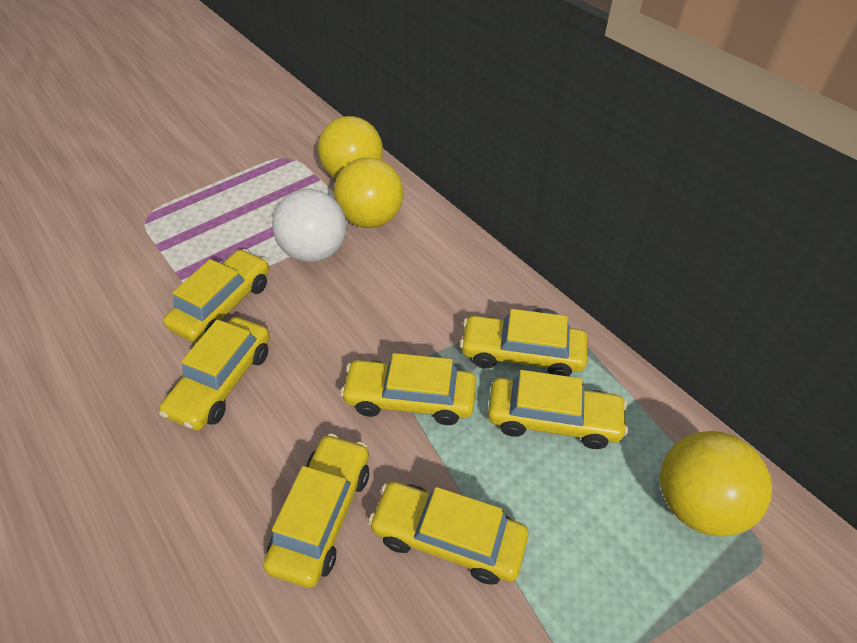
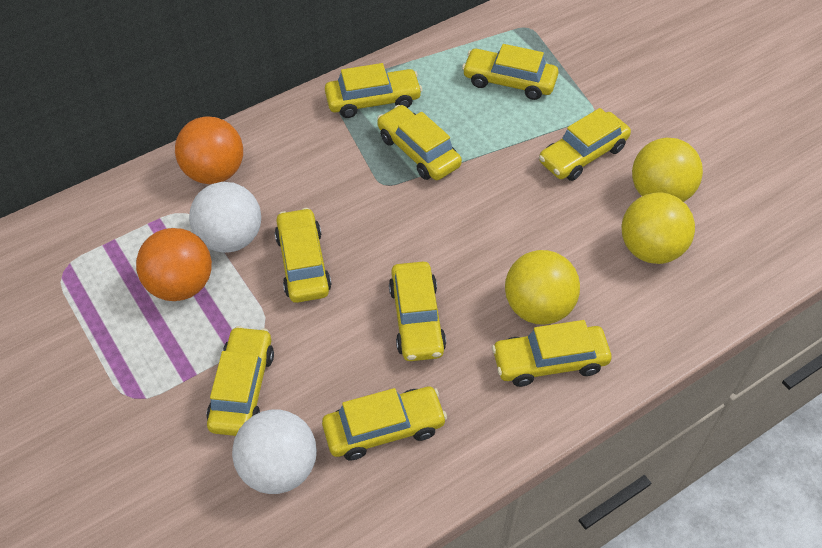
orange ball: 0 -> 2
white ball: 1 -> 2
yellow car: 7 -> 9

